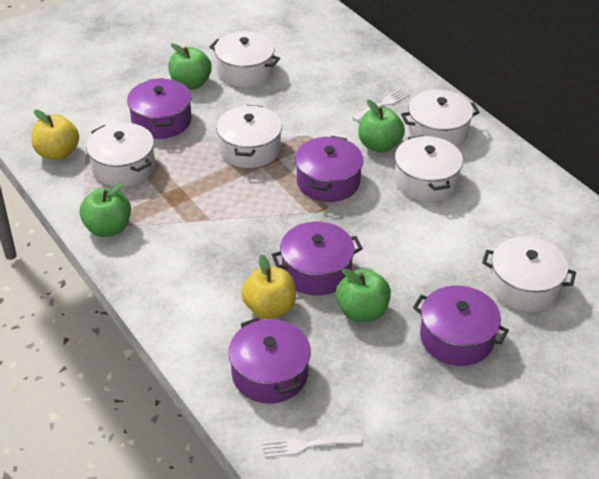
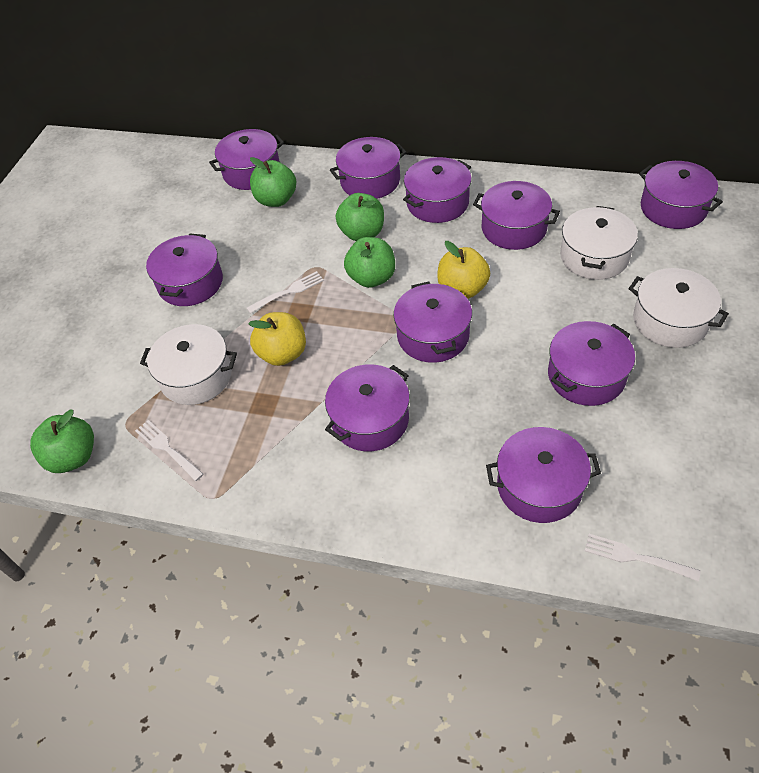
purple pot: 5 -> 10
white fork: 2 -> 3
white pot: 6 -> 3

